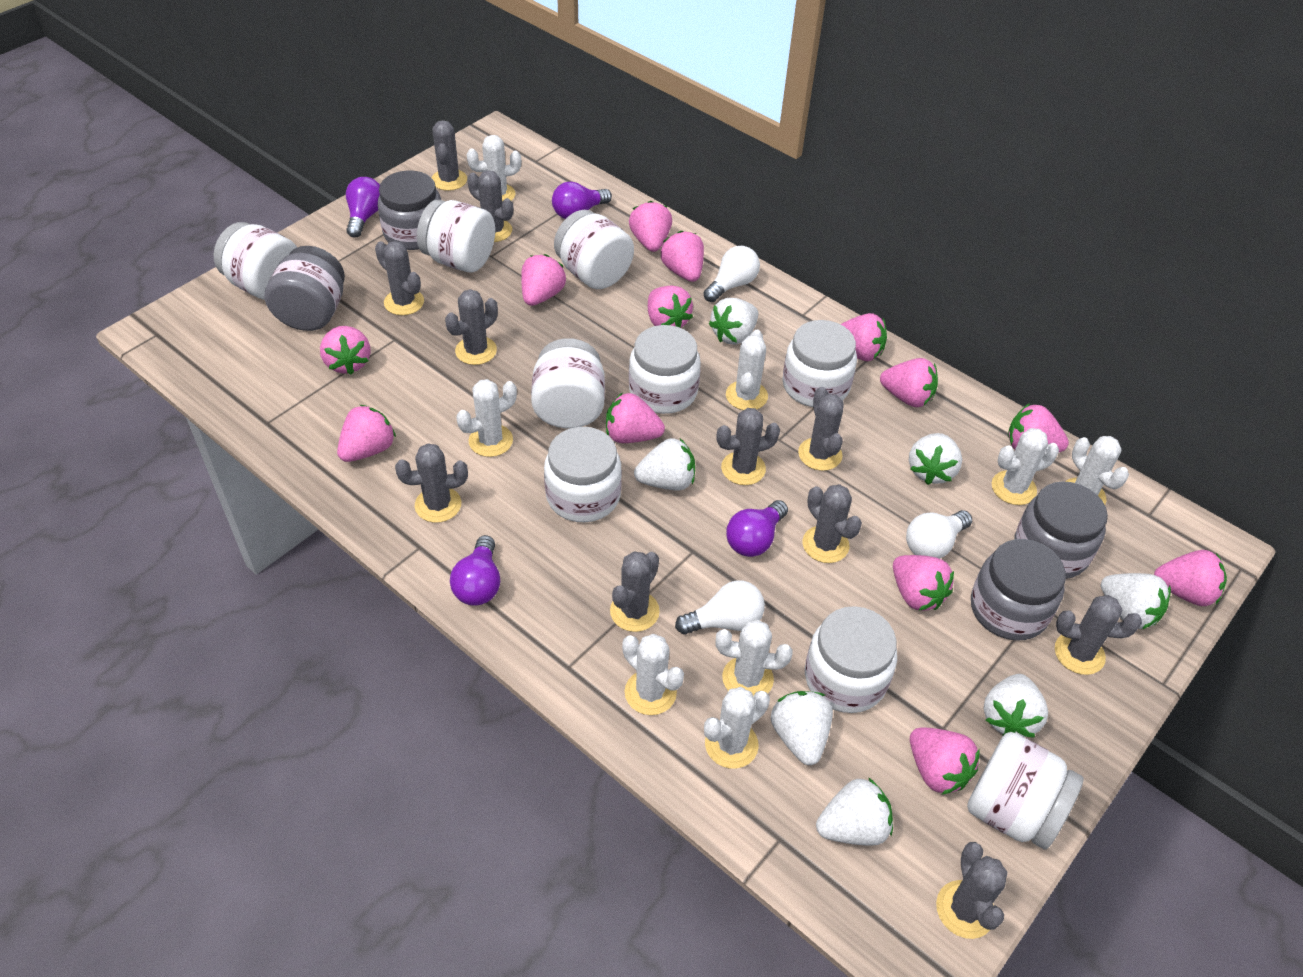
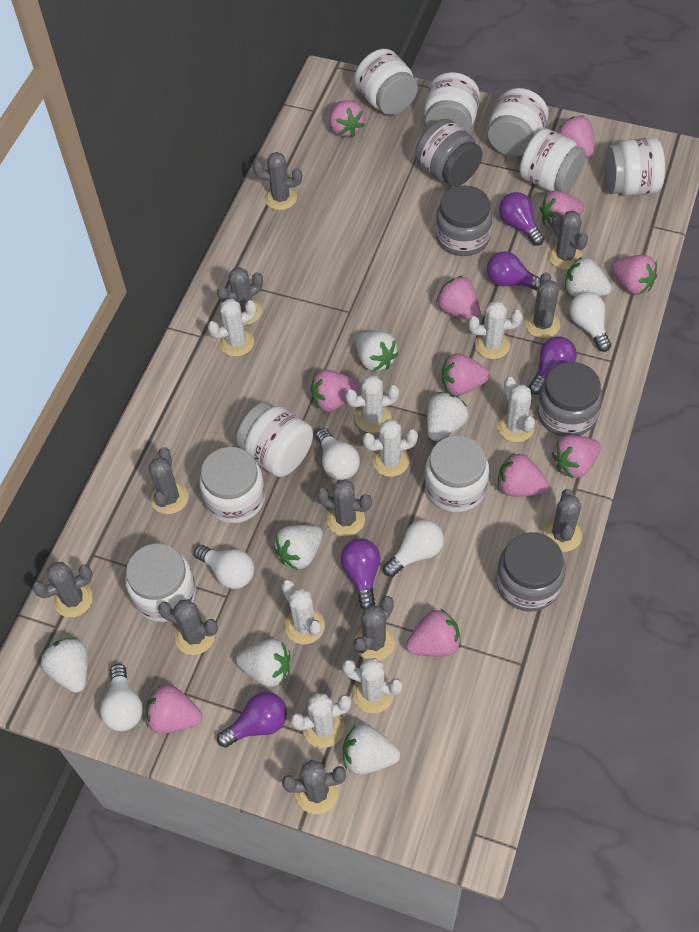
pink strawberry: 13 -> 11
purple light bulb: 4 -> 5
white light bulb: 3 -> 5

